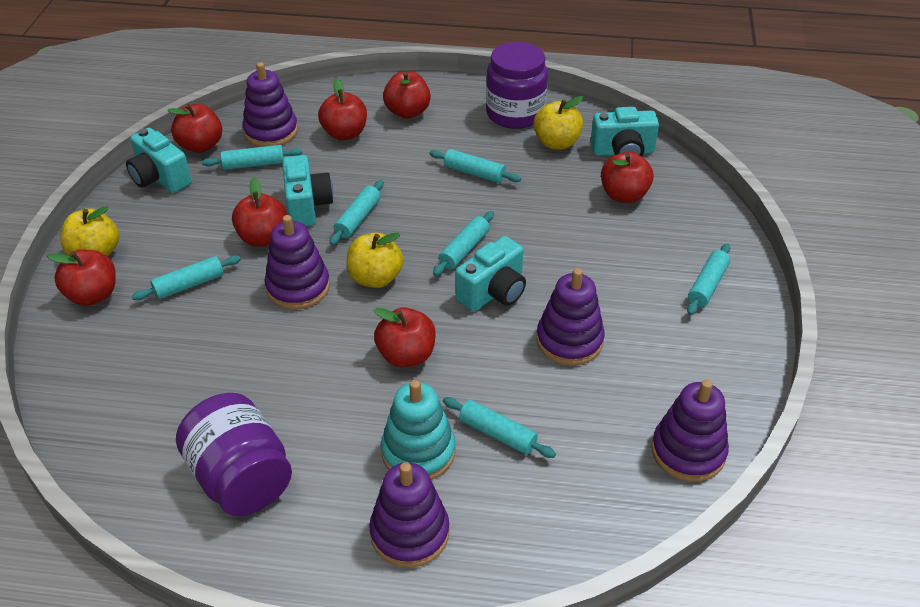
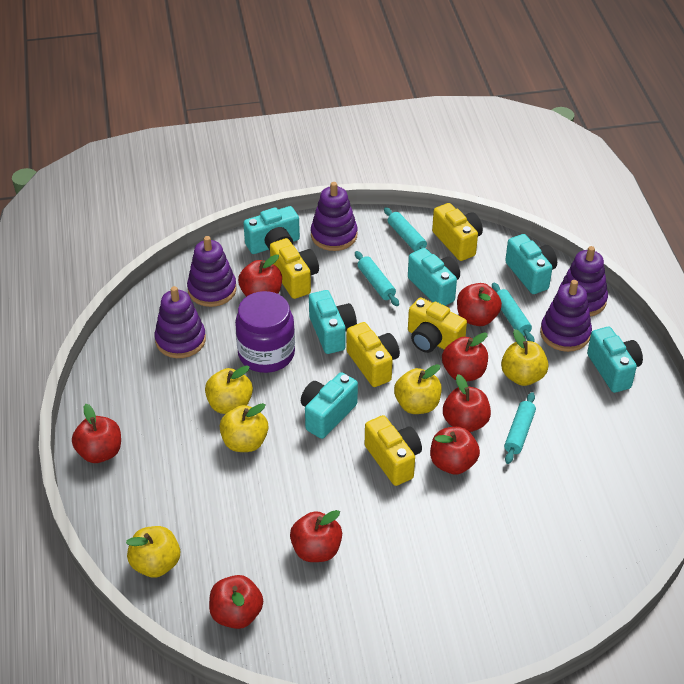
purple jar: 2 -> 1
red apple: 7 -> 8
turquoise camera: 4 -> 6
turquoise rolling pin: 7 -> 4
turquoise stacking toy: 1 -> 0
yellow apple: 3 -> 5
yellow camera: 0 -> 5

